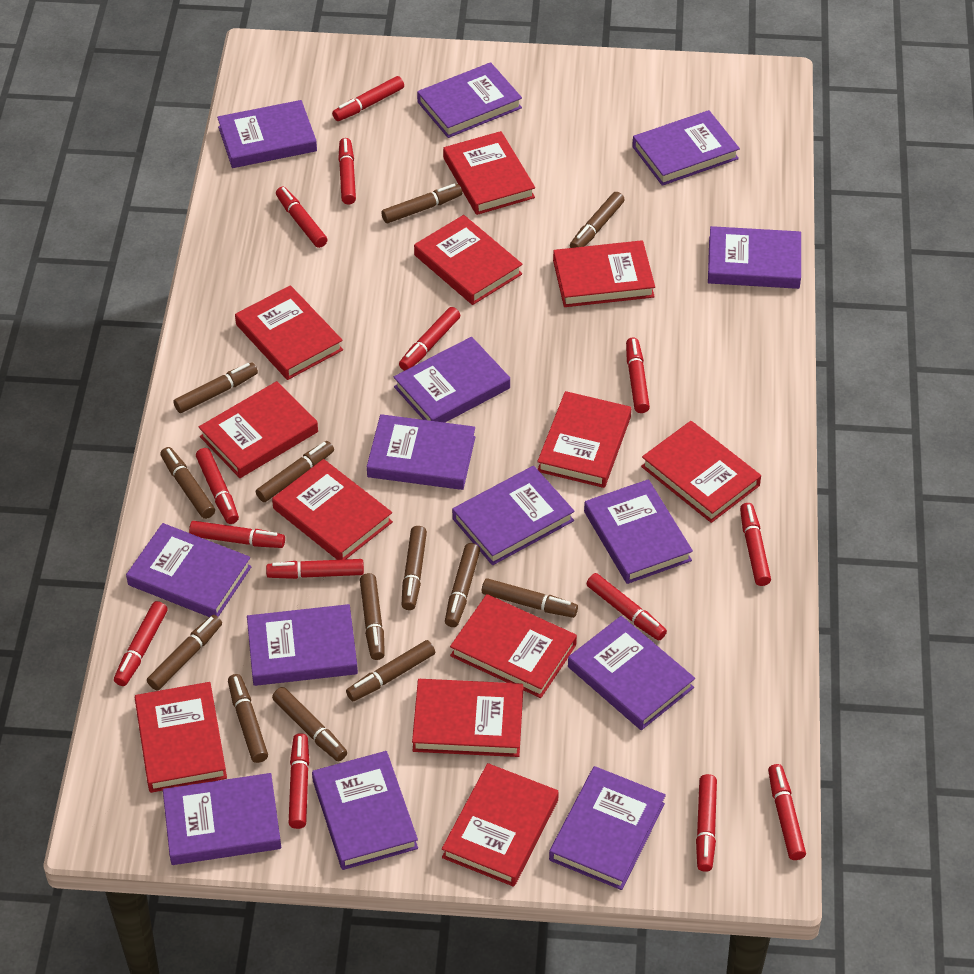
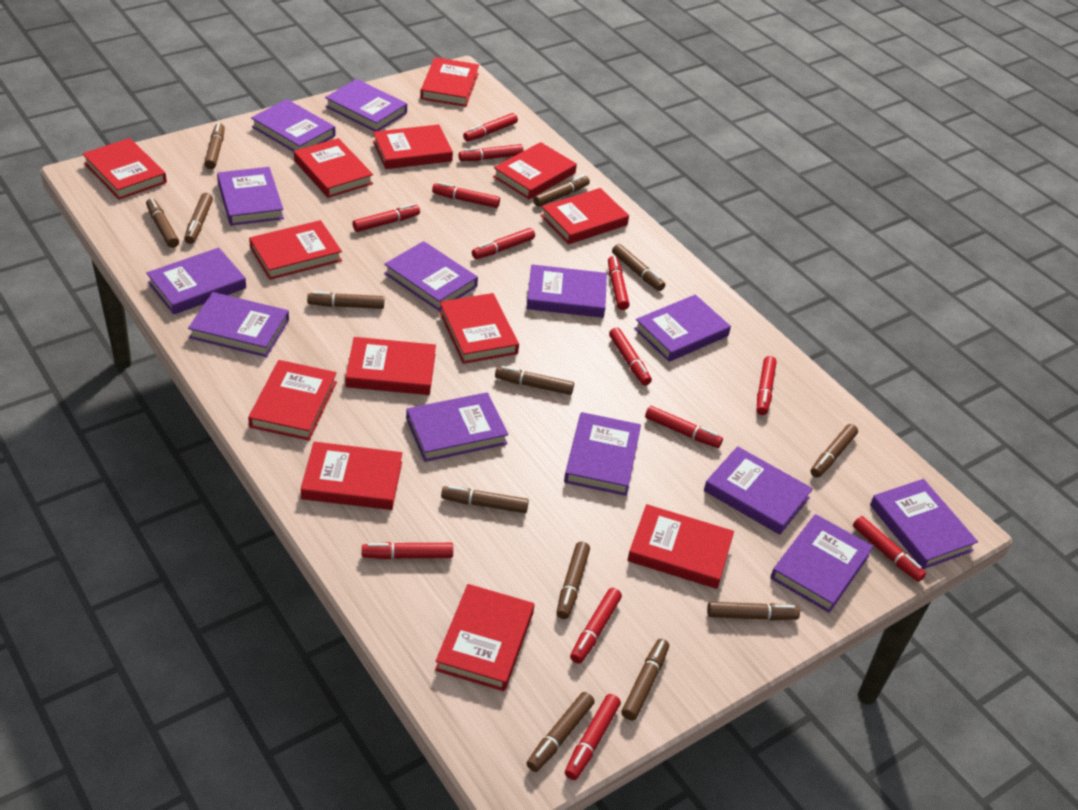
purple book: 14 -> 13
red book: 12 -> 13
red marker: 14 -> 13

